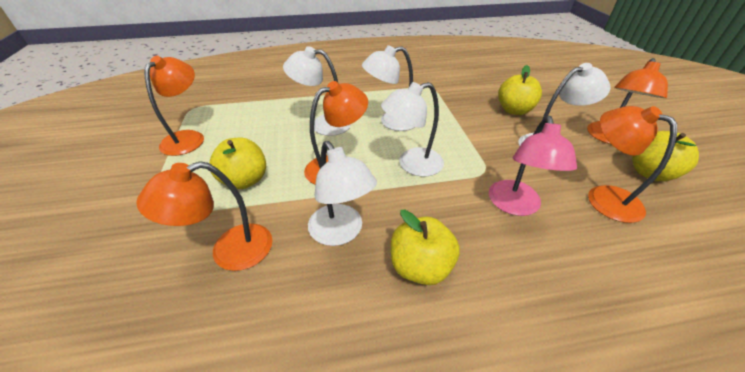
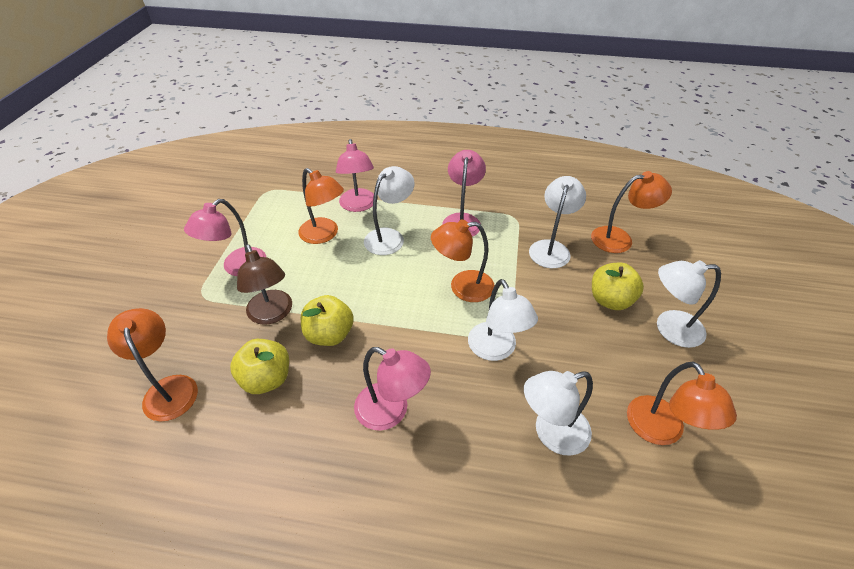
brown lamp: 0 -> 1
pink lamp: 1 -> 4
yellow apple: 4 -> 3

